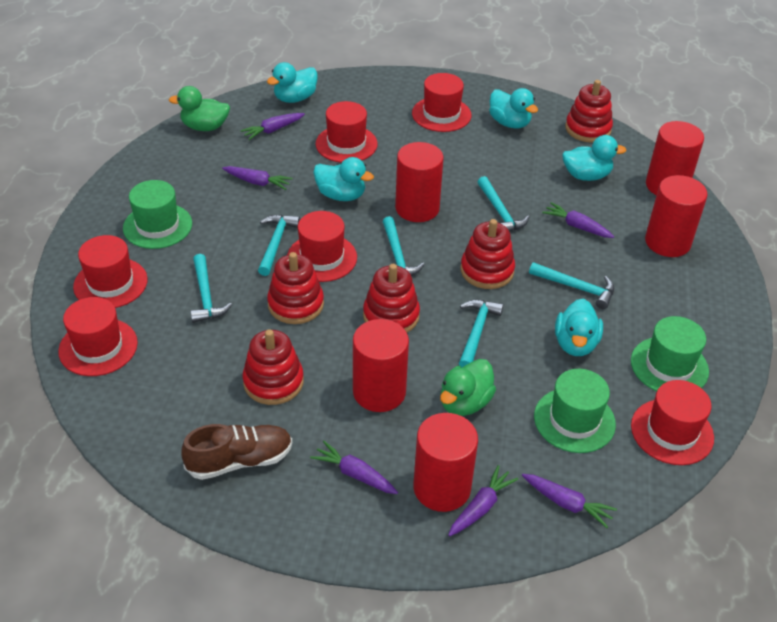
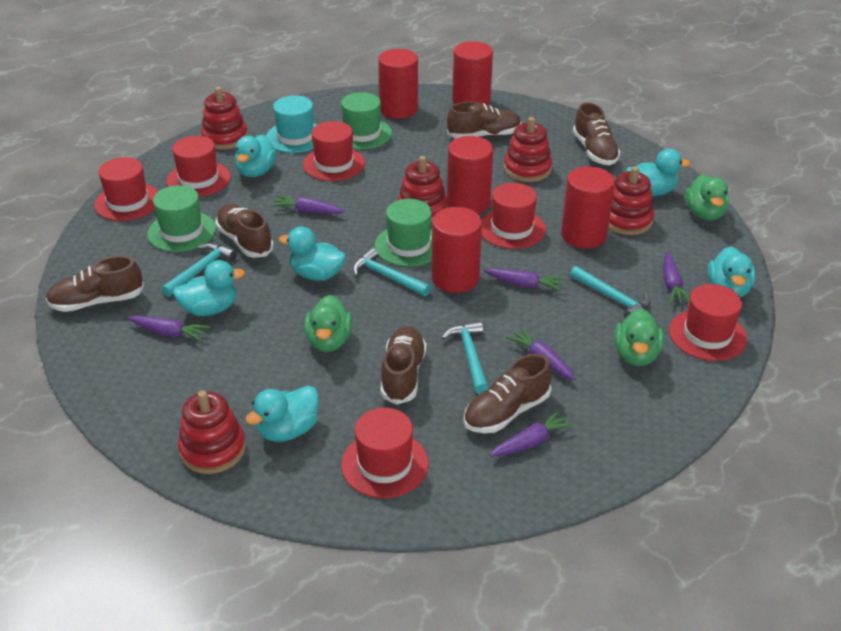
brown shoe: 1 -> 6
green duck: 2 -> 3
turquoise duck: 5 -> 6
turquoise hammer: 6 -> 4
turquoise hat: 0 -> 1

